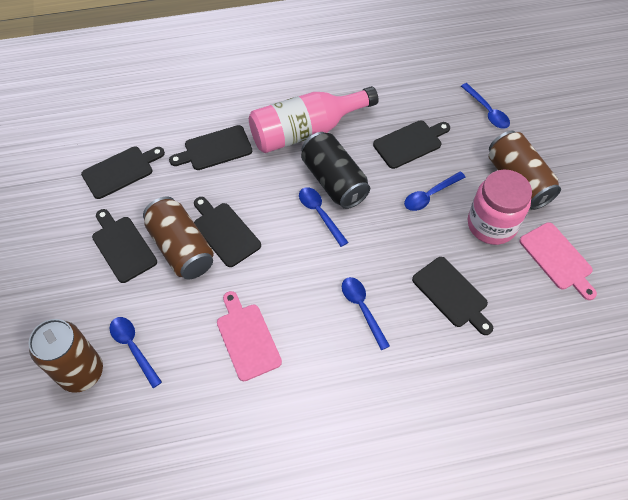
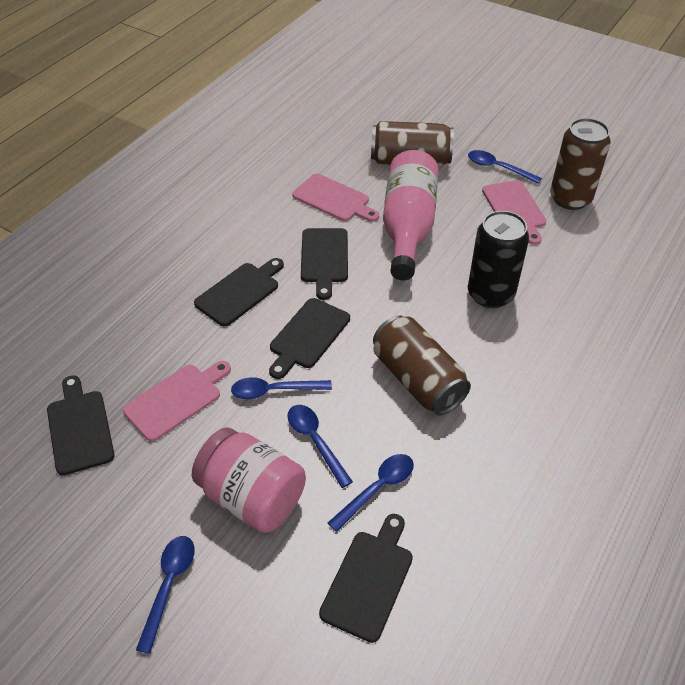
black cutting board: 6 -> 5
pink cutting board: 2 -> 3

